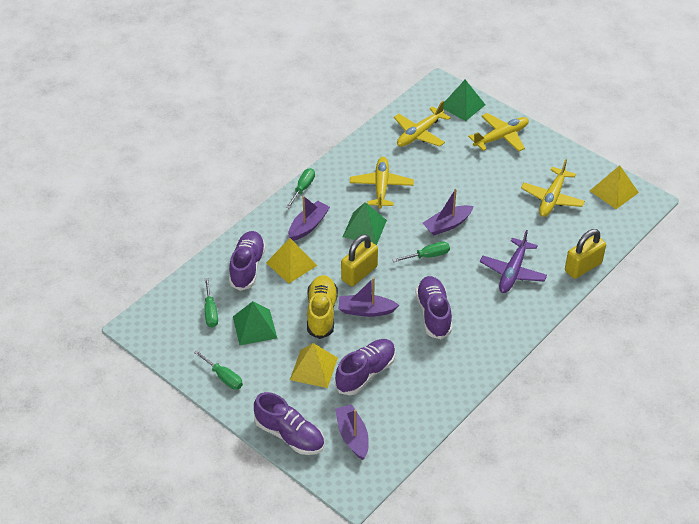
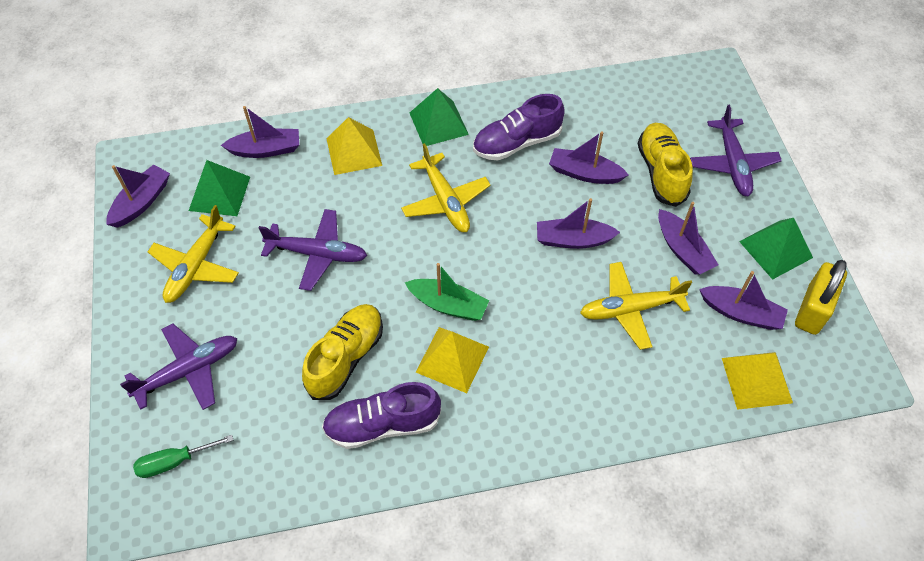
green boat: 0 -> 1
green screwdriver: 4 -> 1
purple boat: 4 -> 6
purple plane: 1 -> 3
purple shoe: 4 -> 2
yellow padlock: 2 -> 1
yellow plane: 4 -> 3
yellow shoe: 1 -> 2

